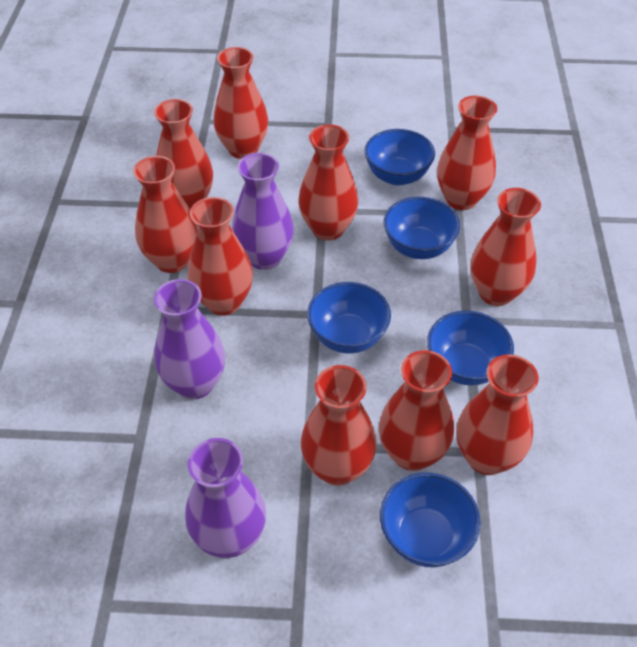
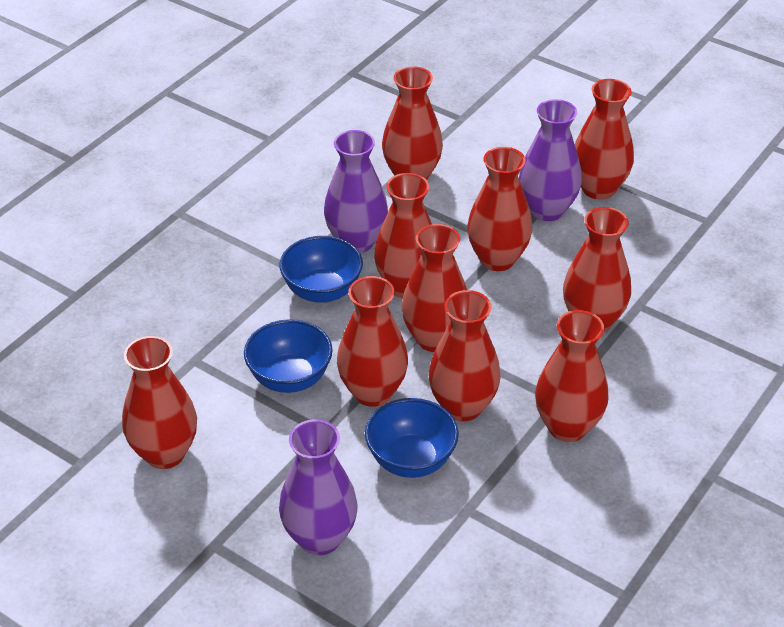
blue bowl: 5 -> 3

